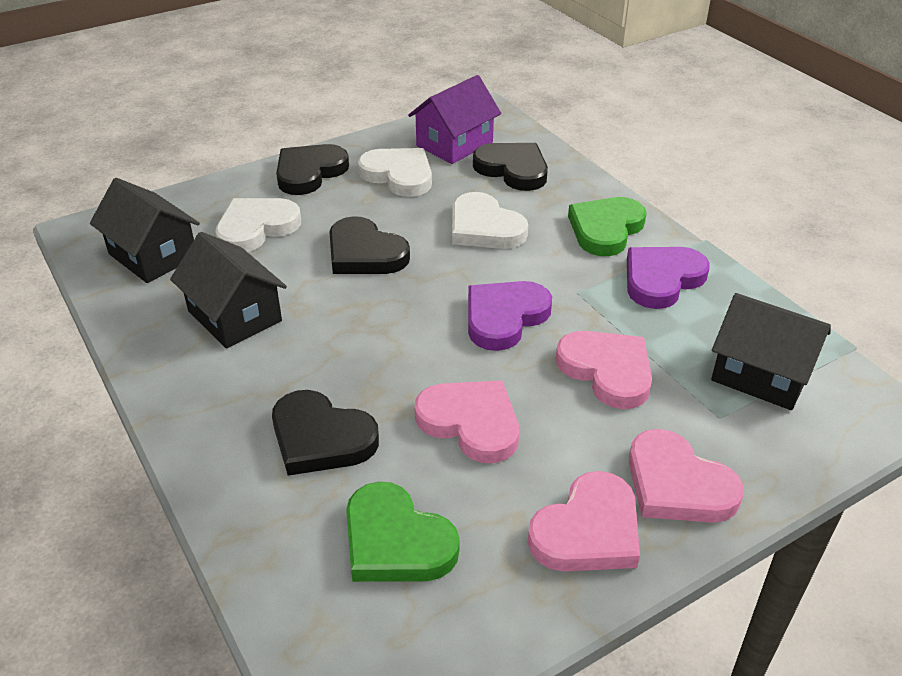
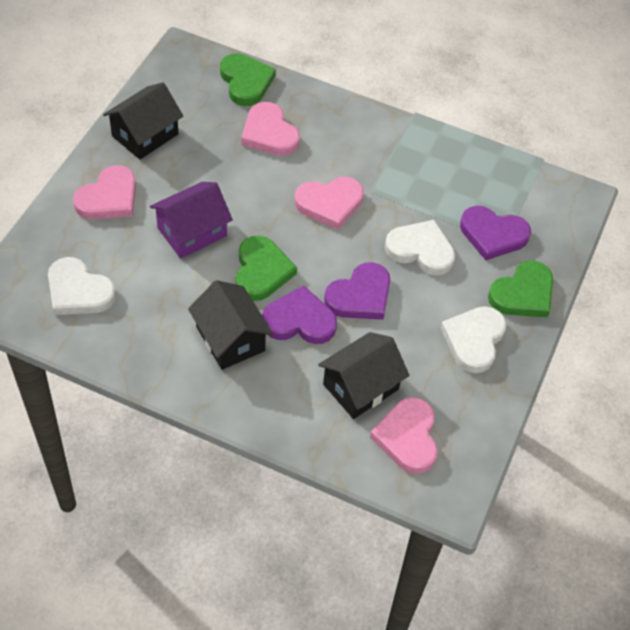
black heart: 4 -> 0
green heart: 2 -> 3
purple heart: 2 -> 3

